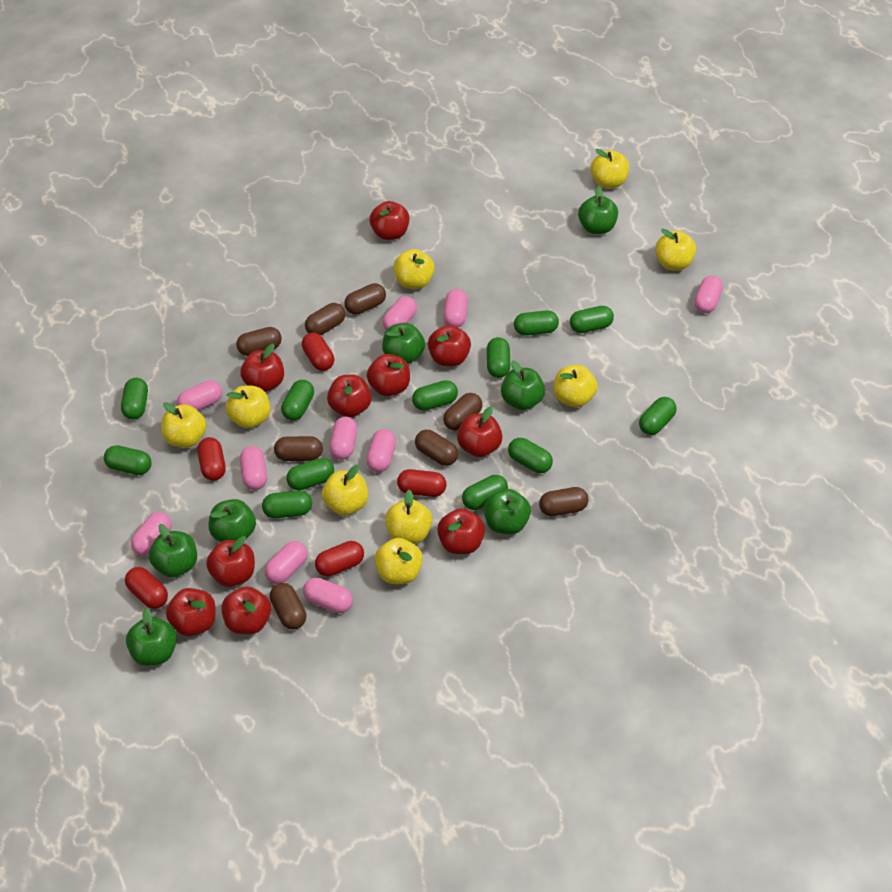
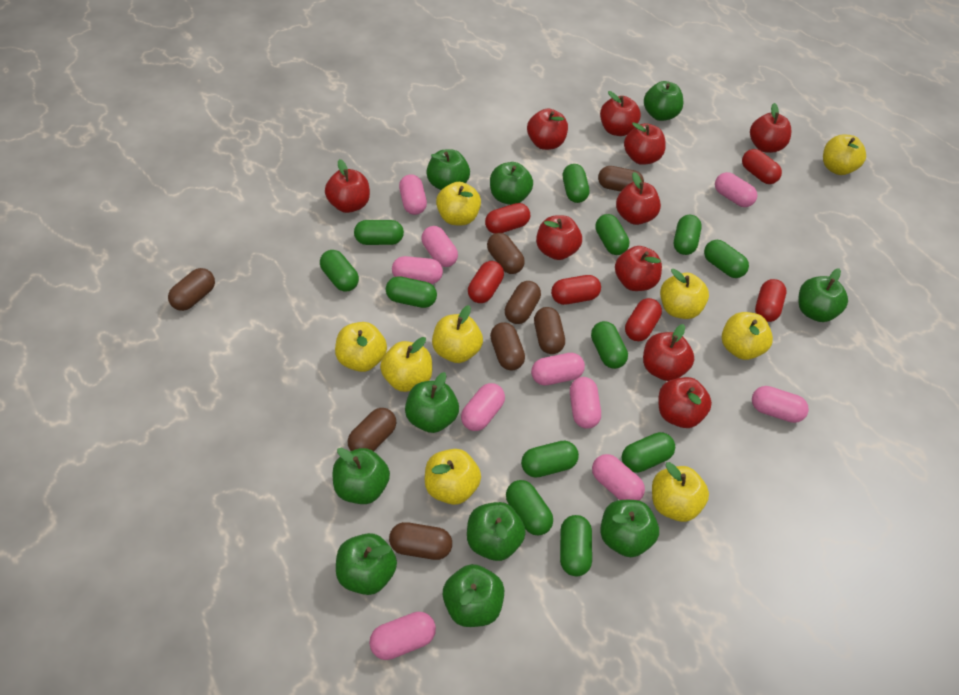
green apple: 7 -> 10
red capsule: 5 -> 6

